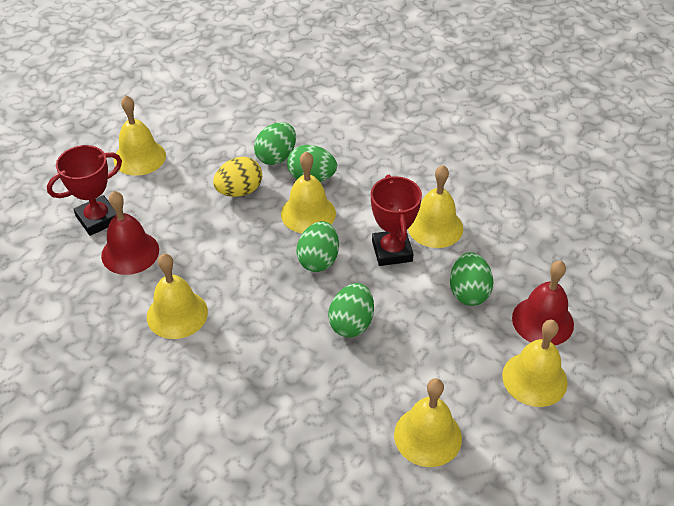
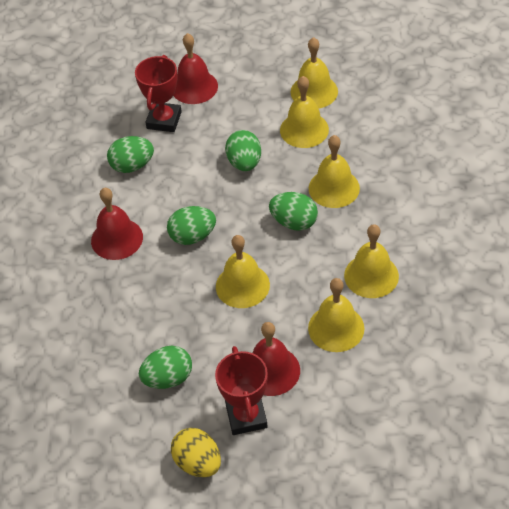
red bell: 2 -> 3

